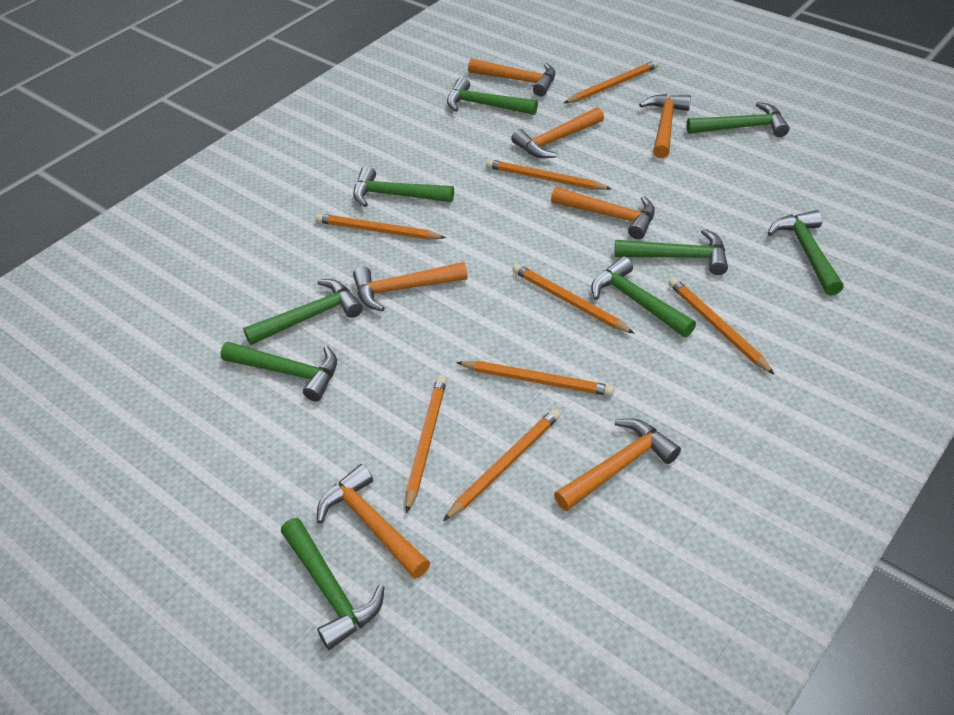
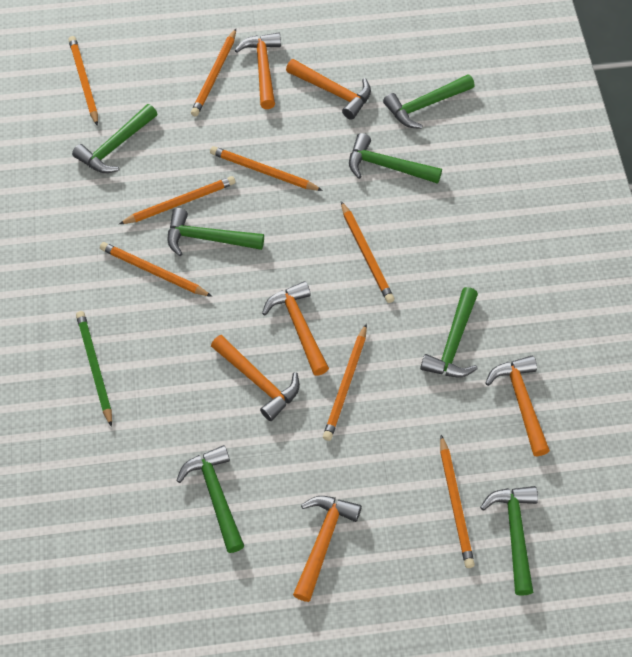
green hammer: 9 -> 7
green pencil: 0 -> 1
orange hammer: 7 -> 6

